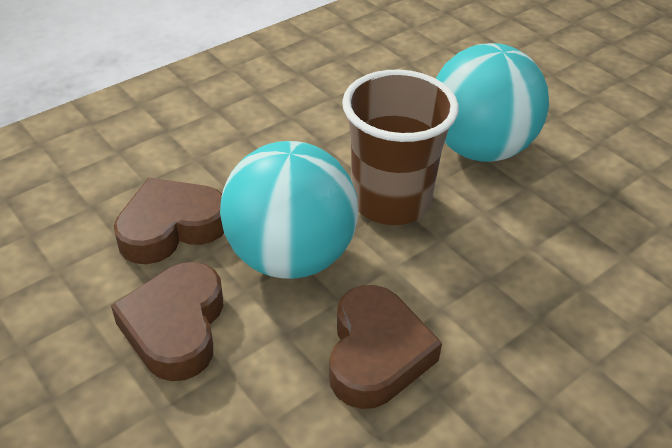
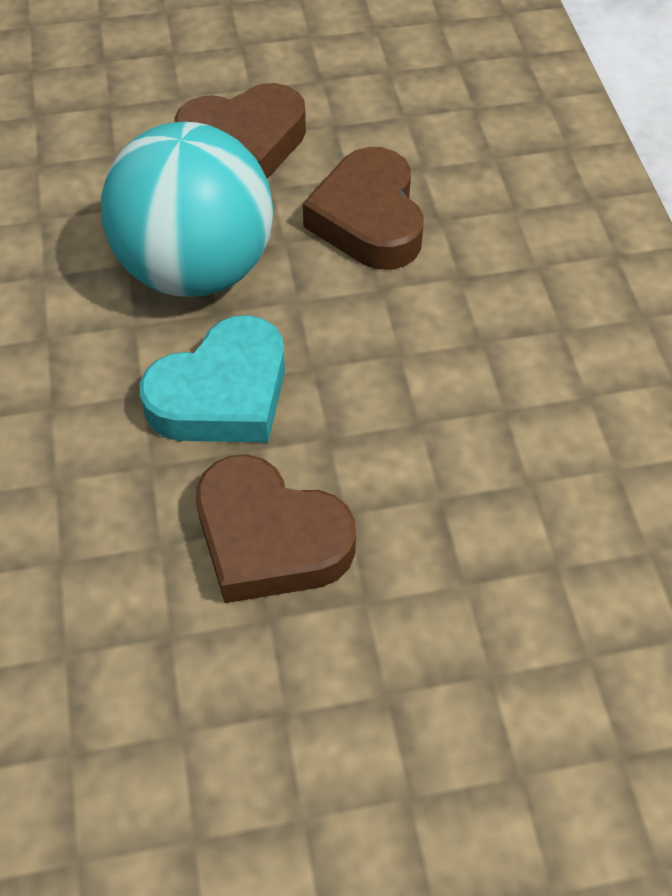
brown cup: 1 -> 0
turquoise ball: 2 -> 1
turquoise heart: 0 -> 1

